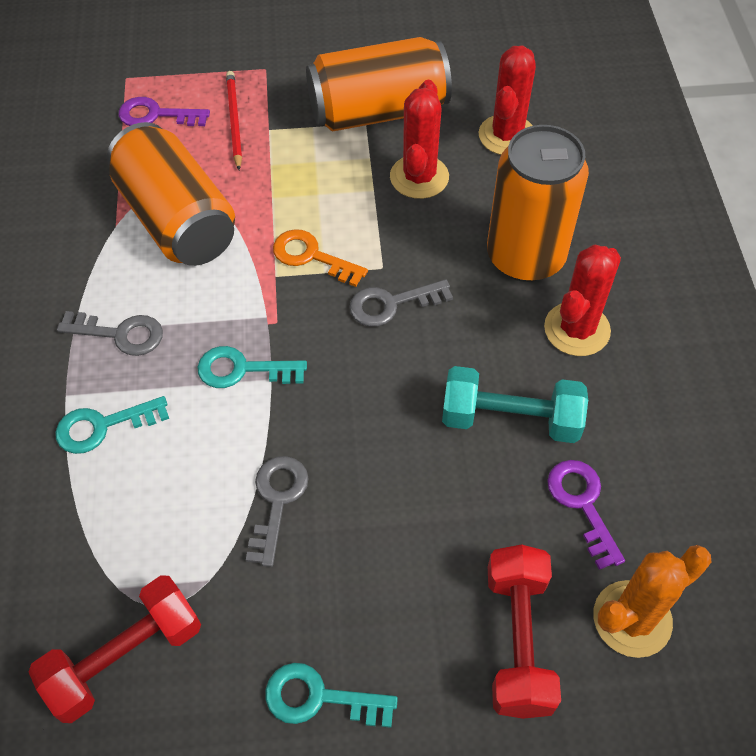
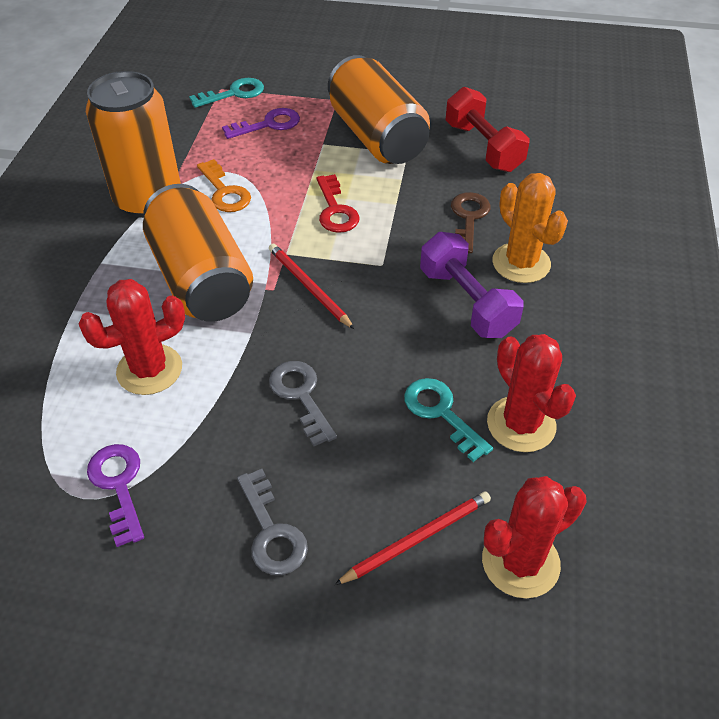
brown key: 0 -> 1
grey key: 3 -> 2
purple dumbbell: 0 -> 1
red dumbbell: 2 -> 1
red key: 0 -> 1
red pencil: 1 -> 2
turquoise dumbbell: 1 -> 0
turquoise key: 3 -> 2

